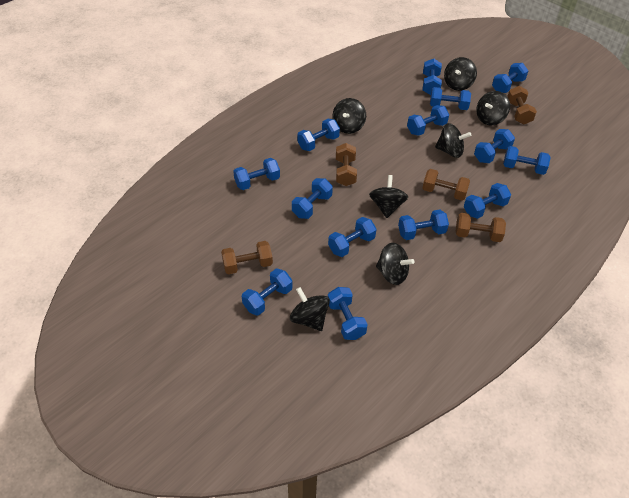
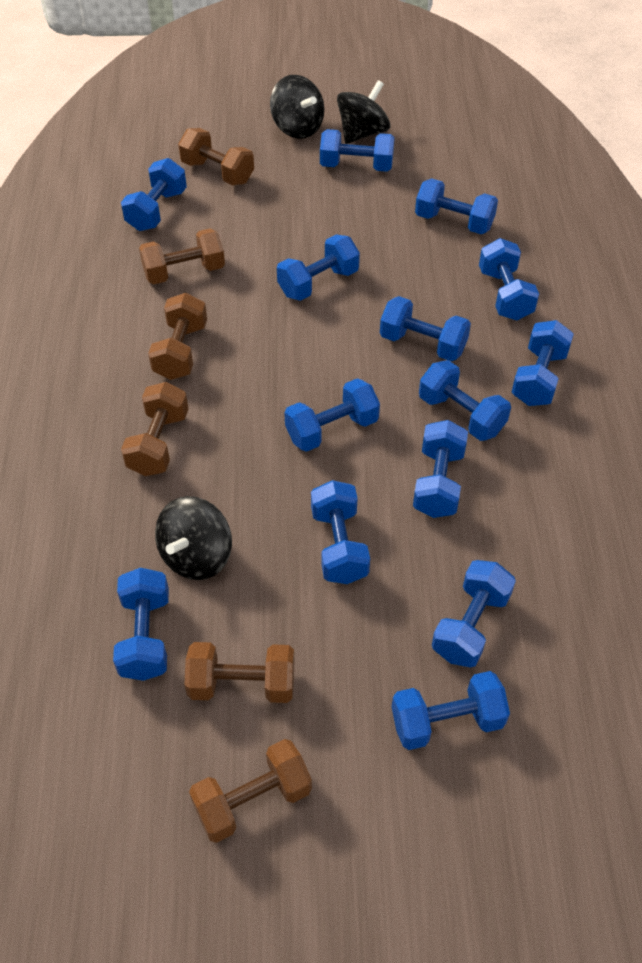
black spinning top: 7 -> 3
brown dumbbell: 5 -> 6

